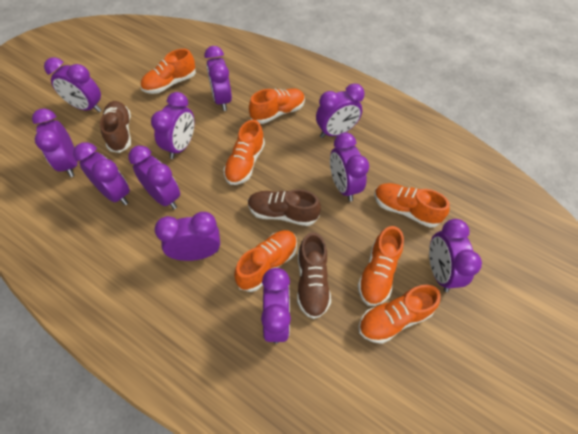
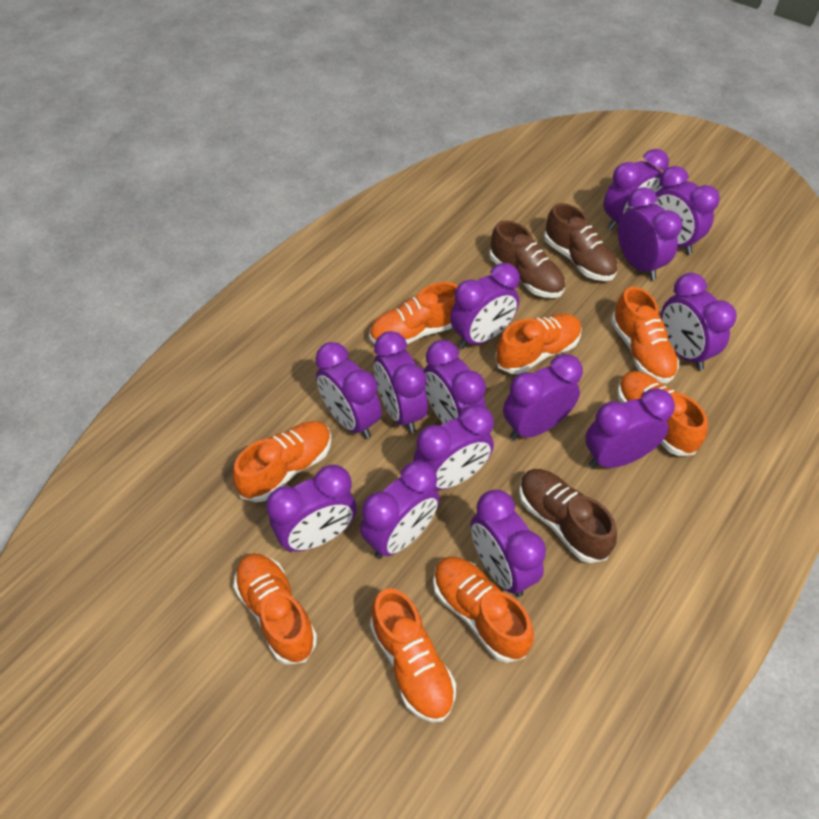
orange shoe: 7 -> 8
purple clock: 11 -> 14

